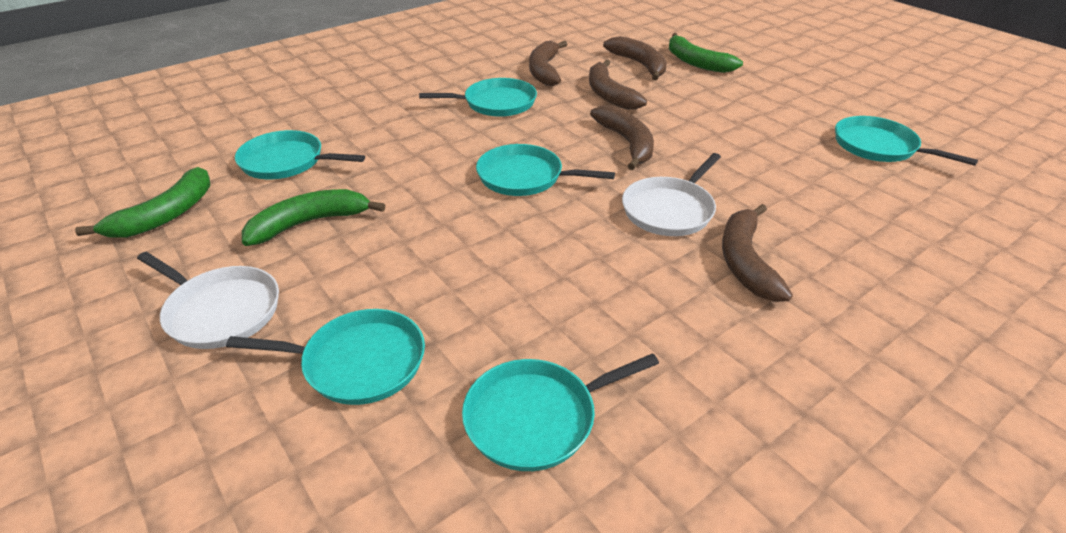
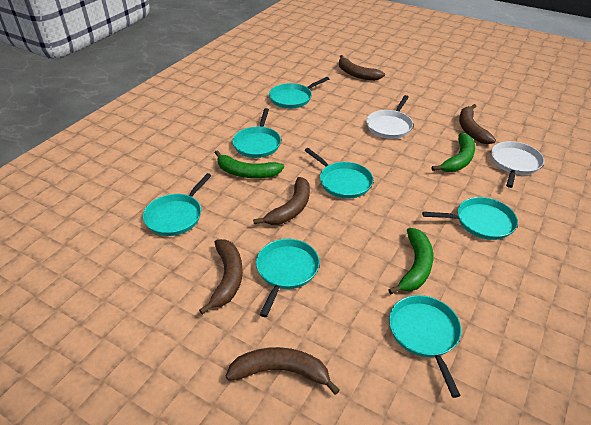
turquoise pan: 6 -> 7

